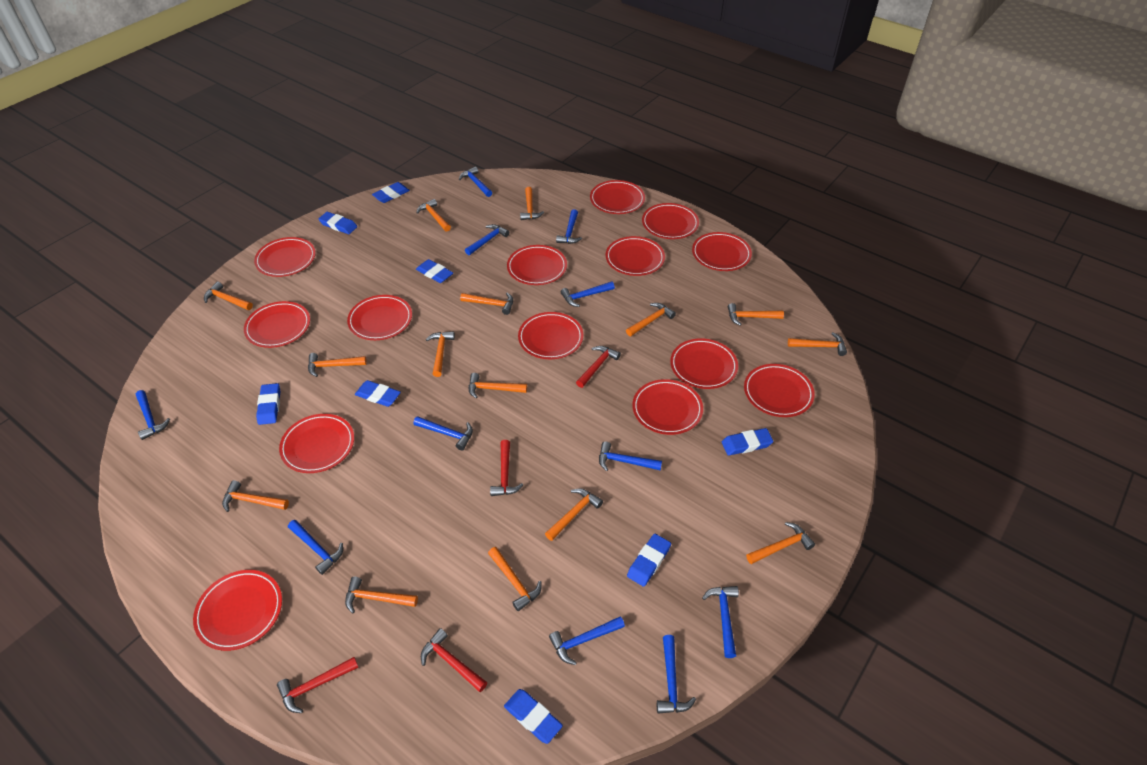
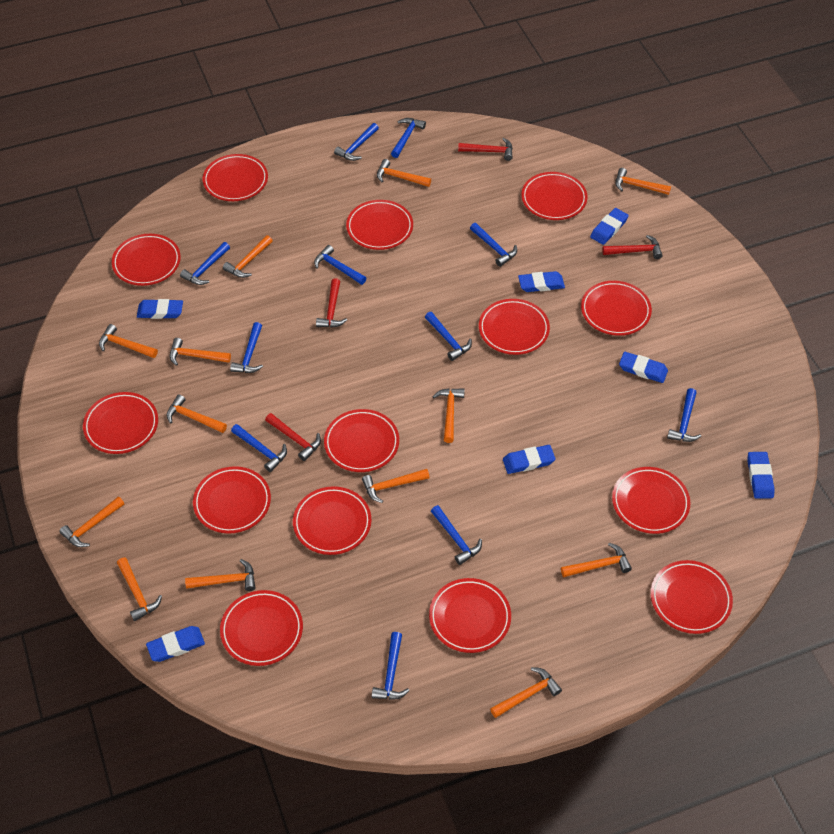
blue eraser: 8 -> 7
orange hammer: 15 -> 13

